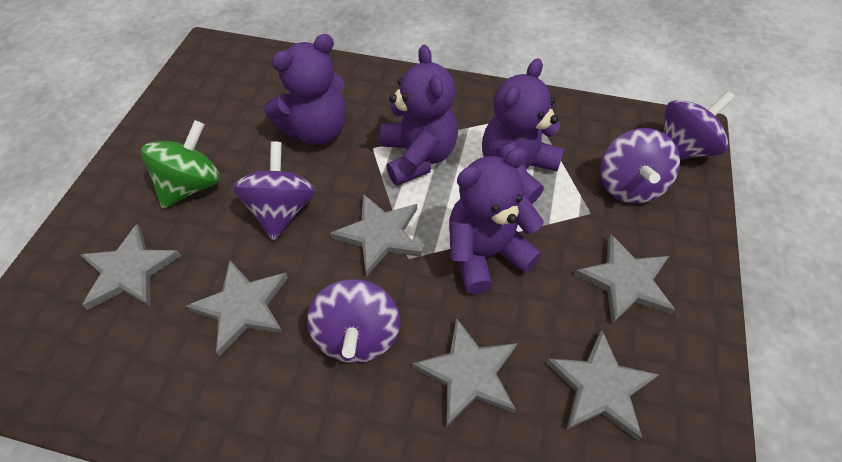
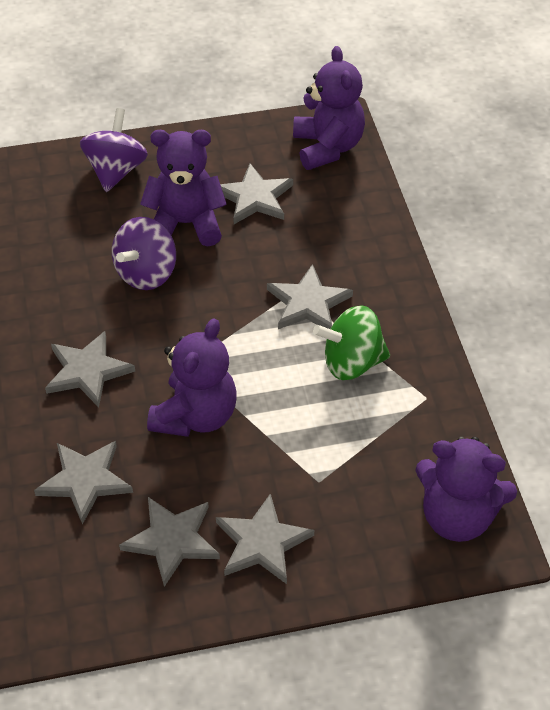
purple spinning top: 4 -> 2

